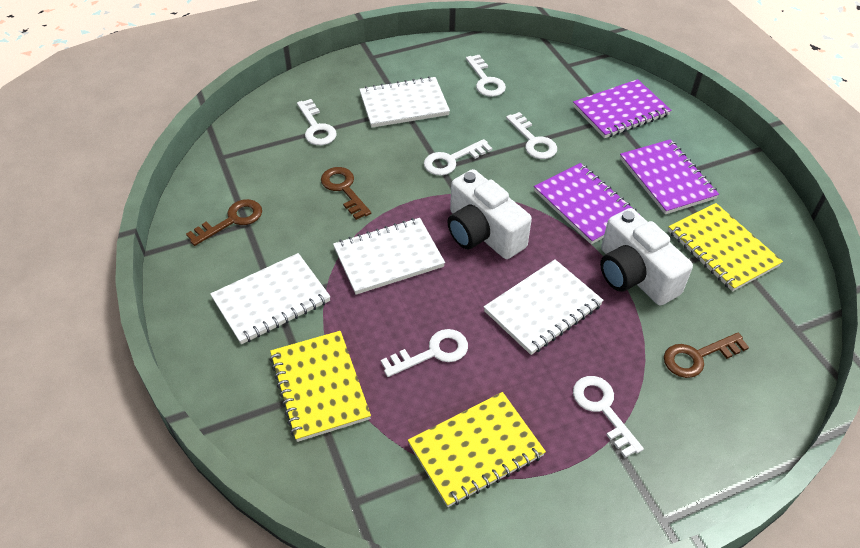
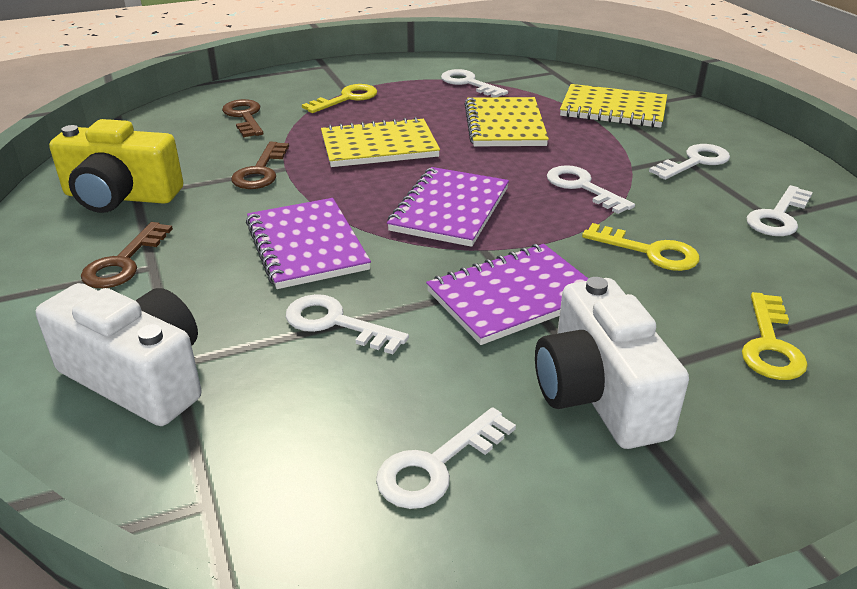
white notebook: 4 -> 0
yellow camera: 0 -> 1
yellow key: 0 -> 3

